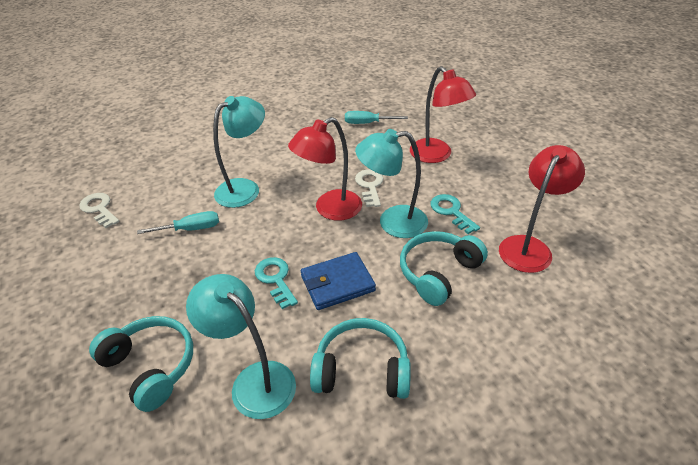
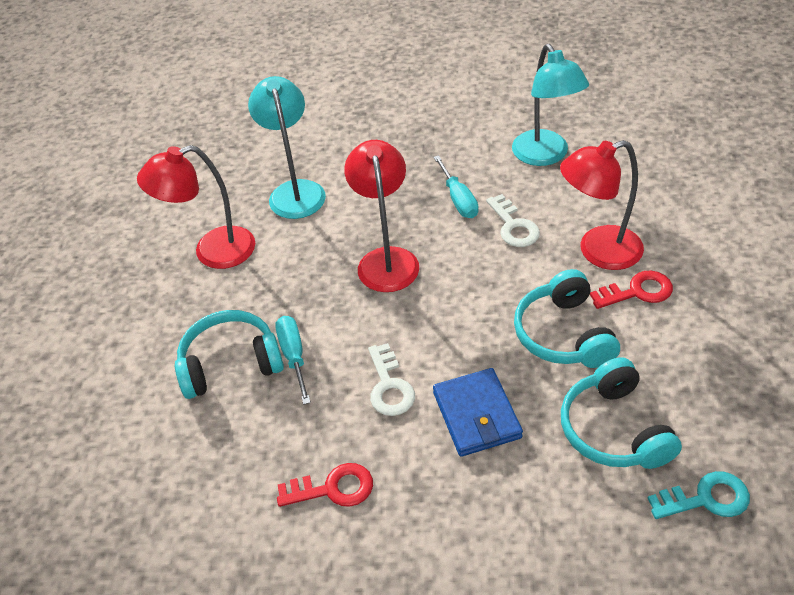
red key: 0 -> 2
turquoise key: 2 -> 1
turquoise lamp: 3 -> 2

